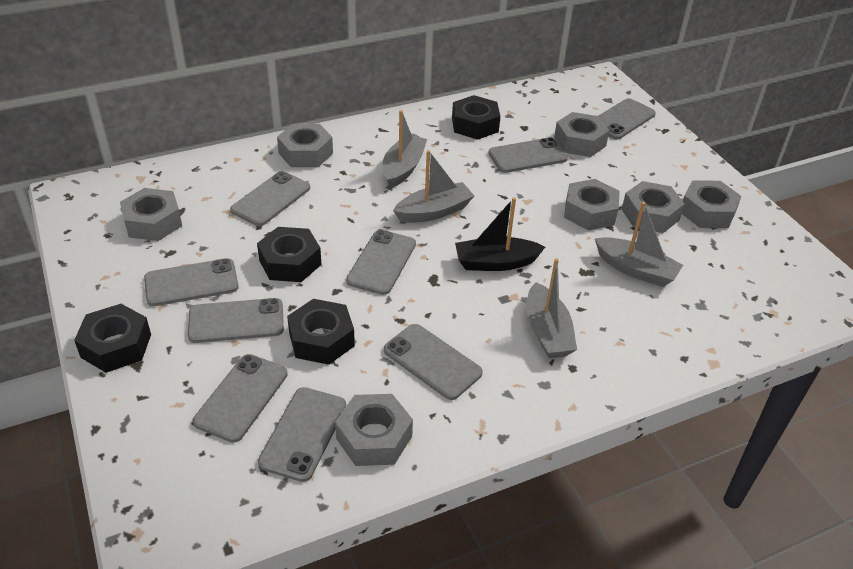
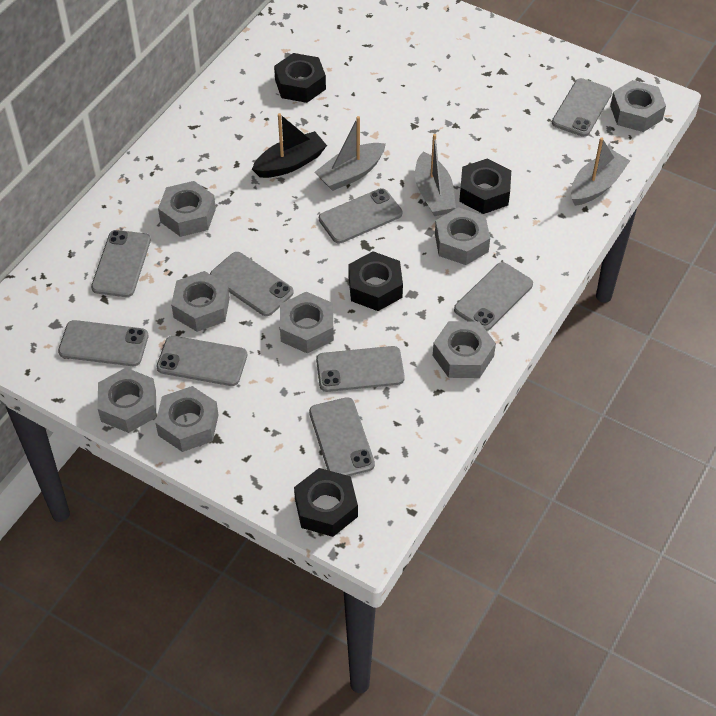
grey boat: 4 -> 3
grey nut: 7 -> 8

